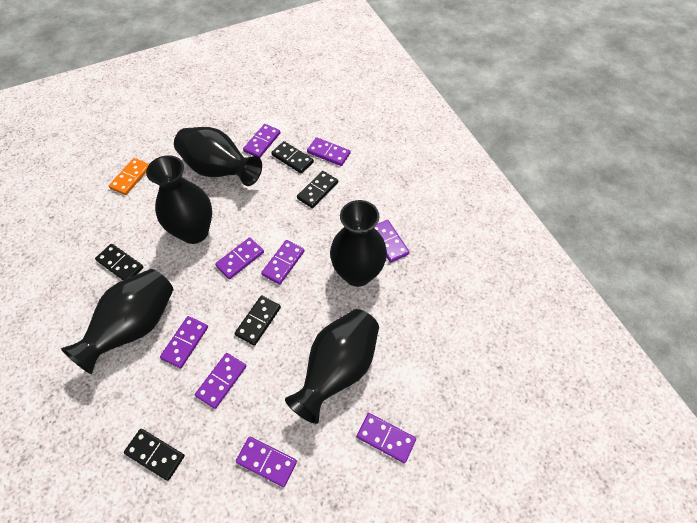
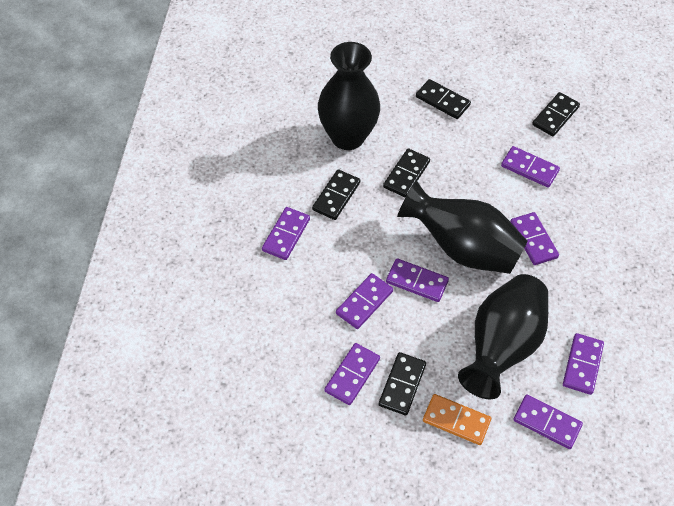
black vase: 5 -> 3
purple domino: 9 -> 8

